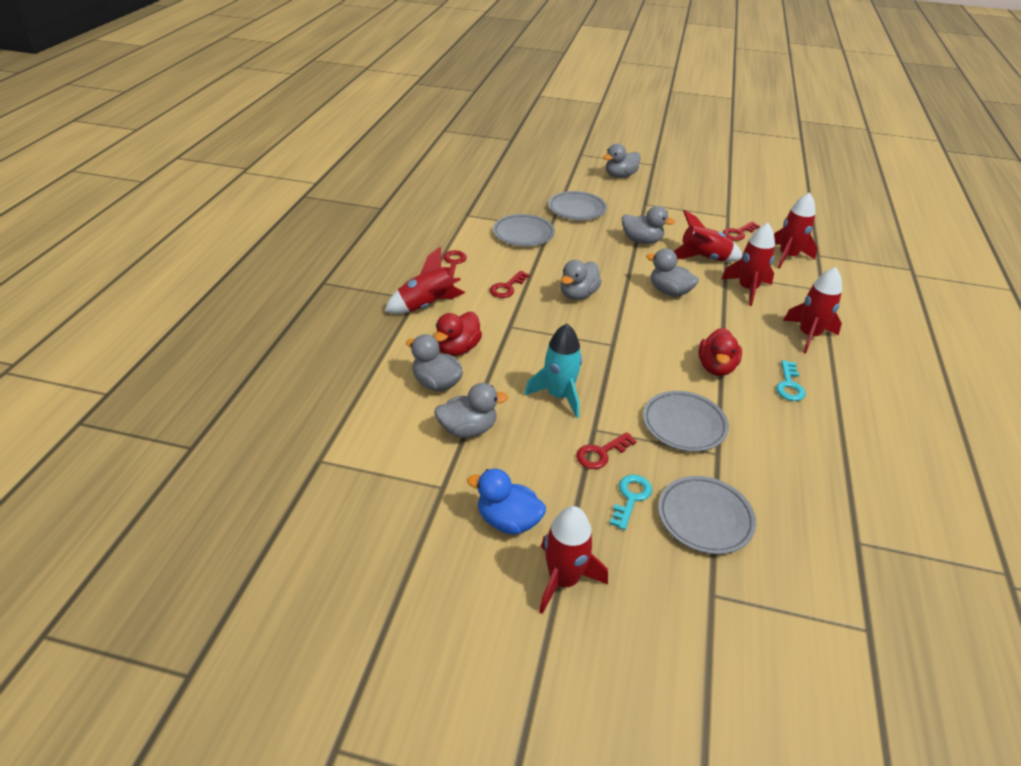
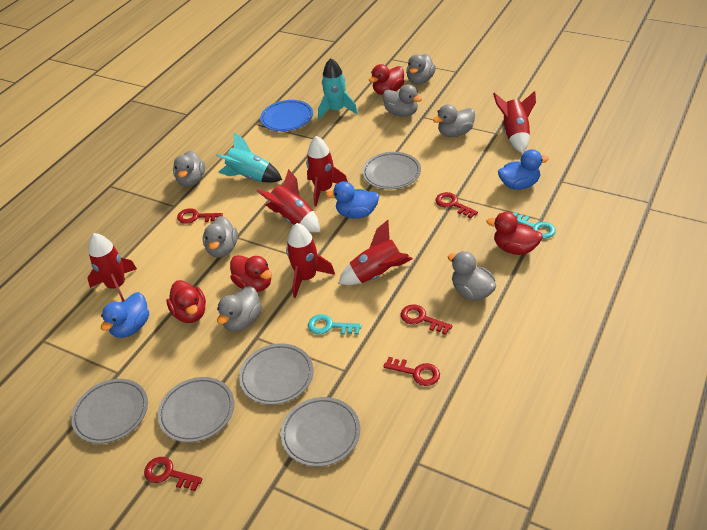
blue duck: 1 -> 3
blue plate: 0 -> 1
grey duck: 6 -> 7
grey plate: 4 -> 5
red duck: 2 -> 4
red key: 4 -> 5
turquoise rocket: 1 -> 2

